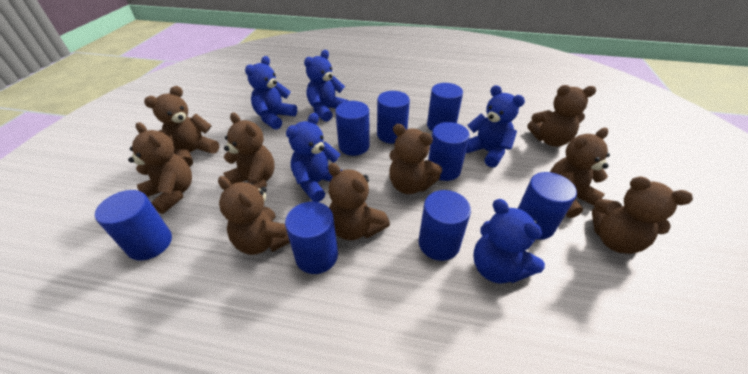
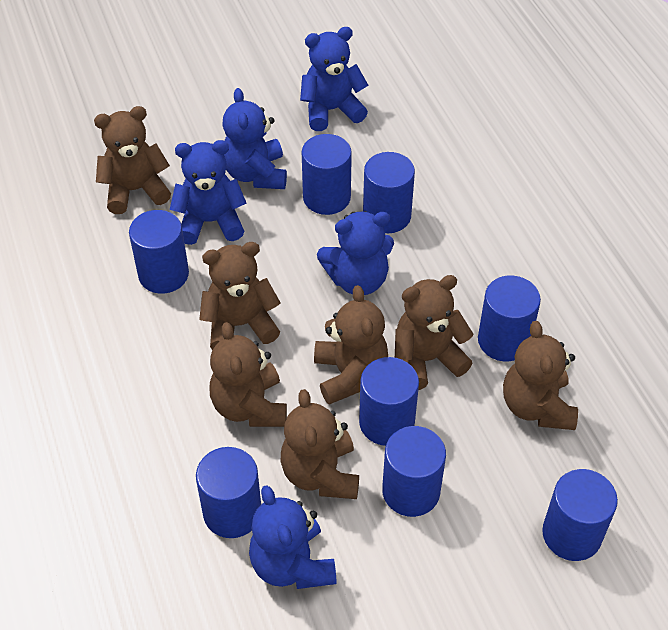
brown teddy bear: 9 -> 7

